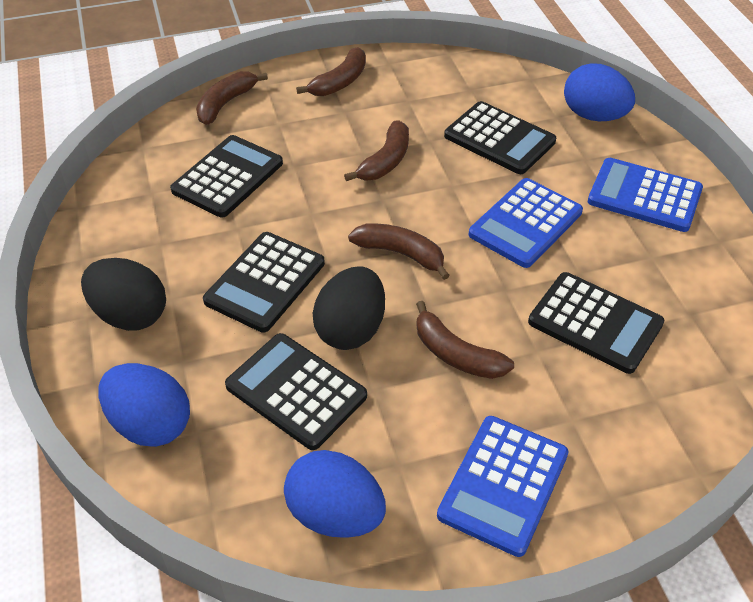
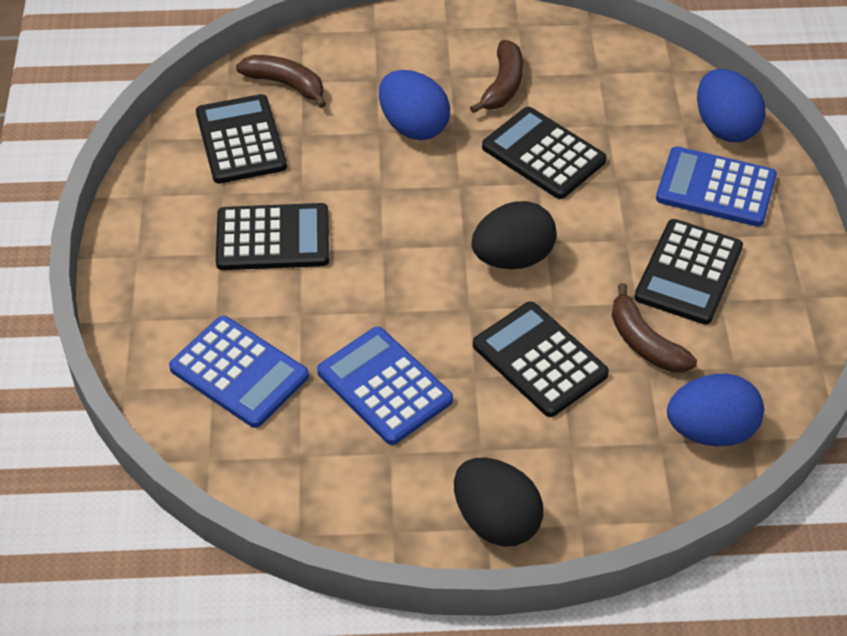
brown banana: 5 -> 3

